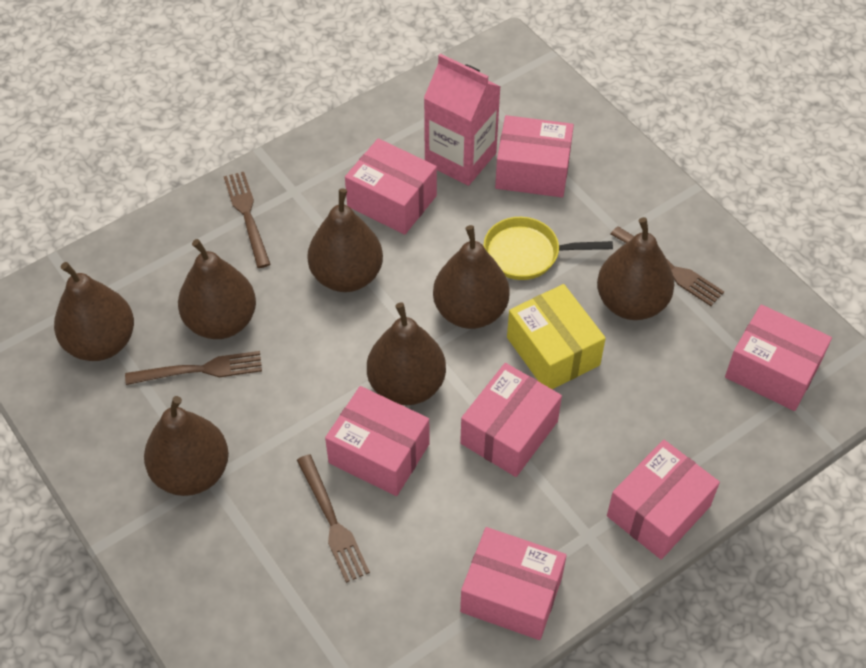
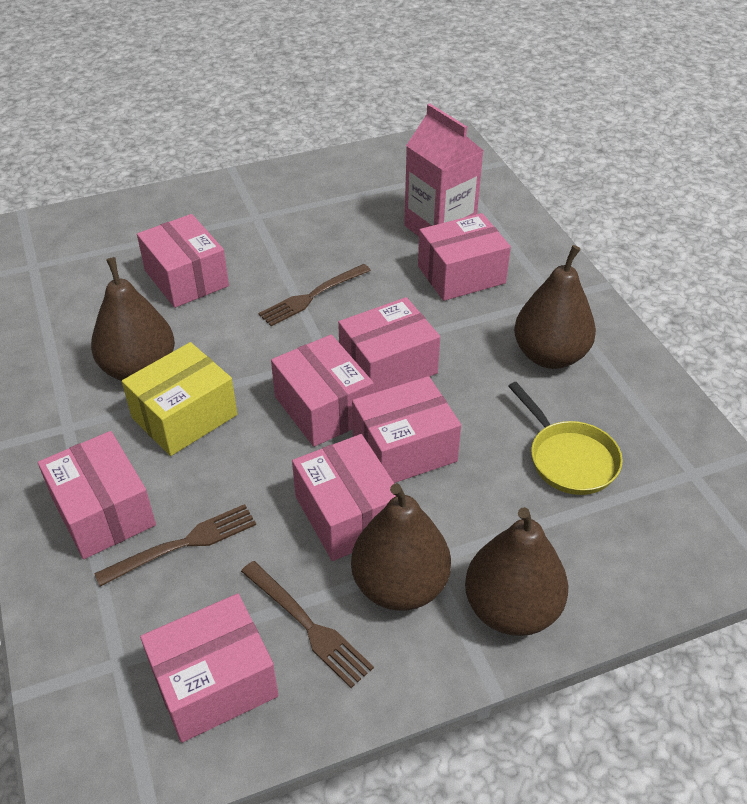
brown fork: 4 -> 3
brown pear: 7 -> 4
pink box: 7 -> 8

